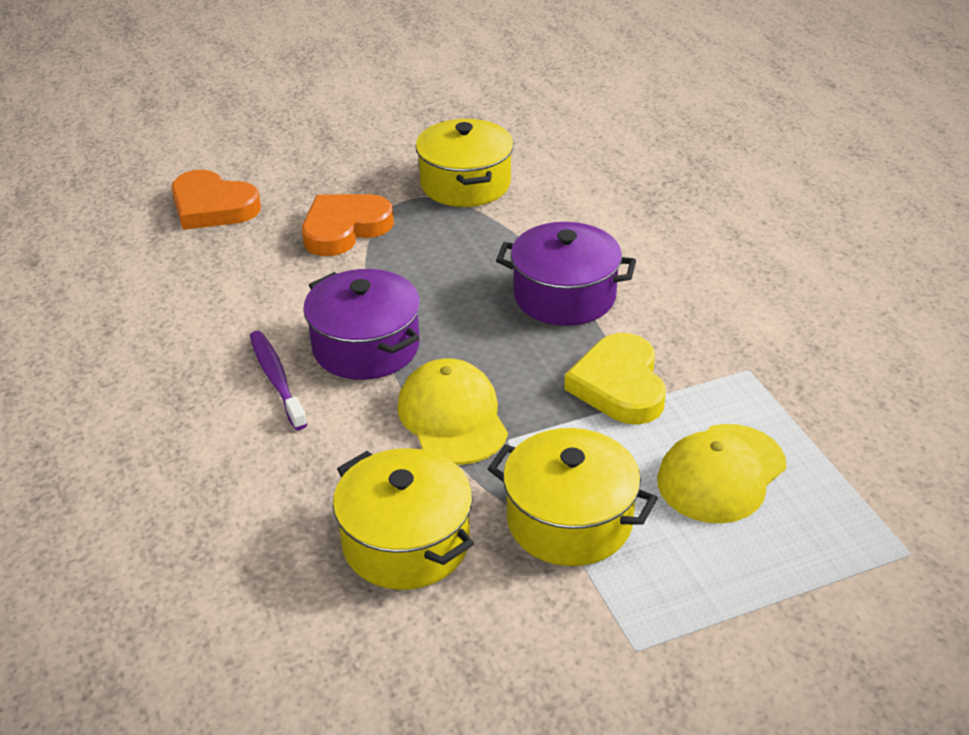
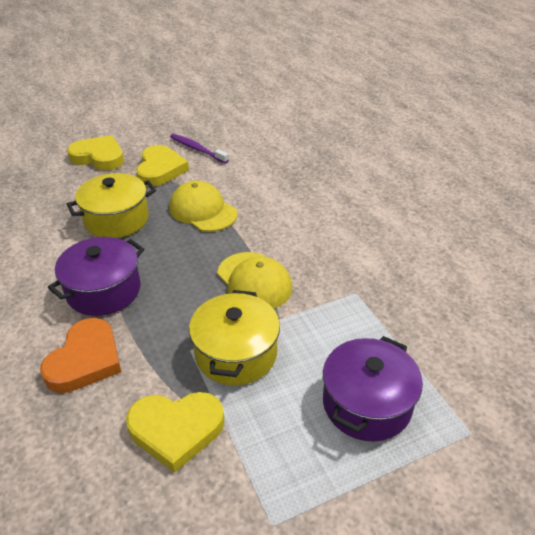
orange heart: 2 -> 1
yellow heart: 1 -> 3
yellow pot: 3 -> 2

